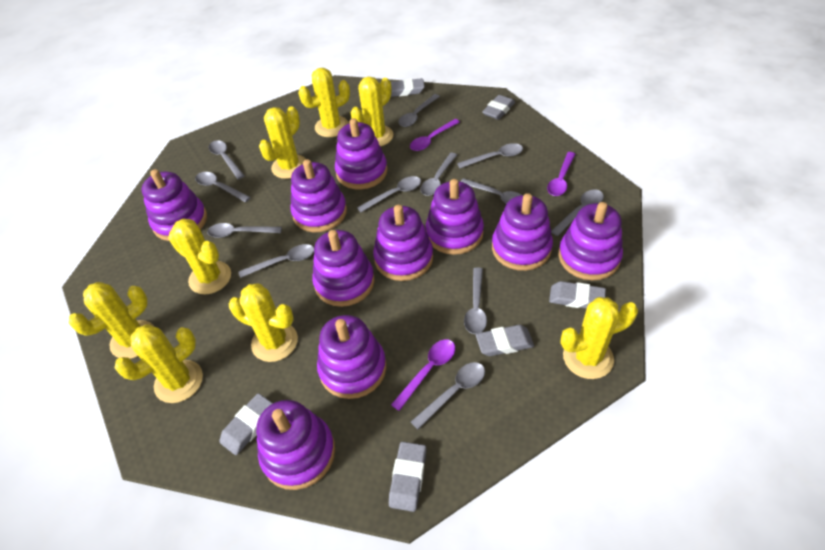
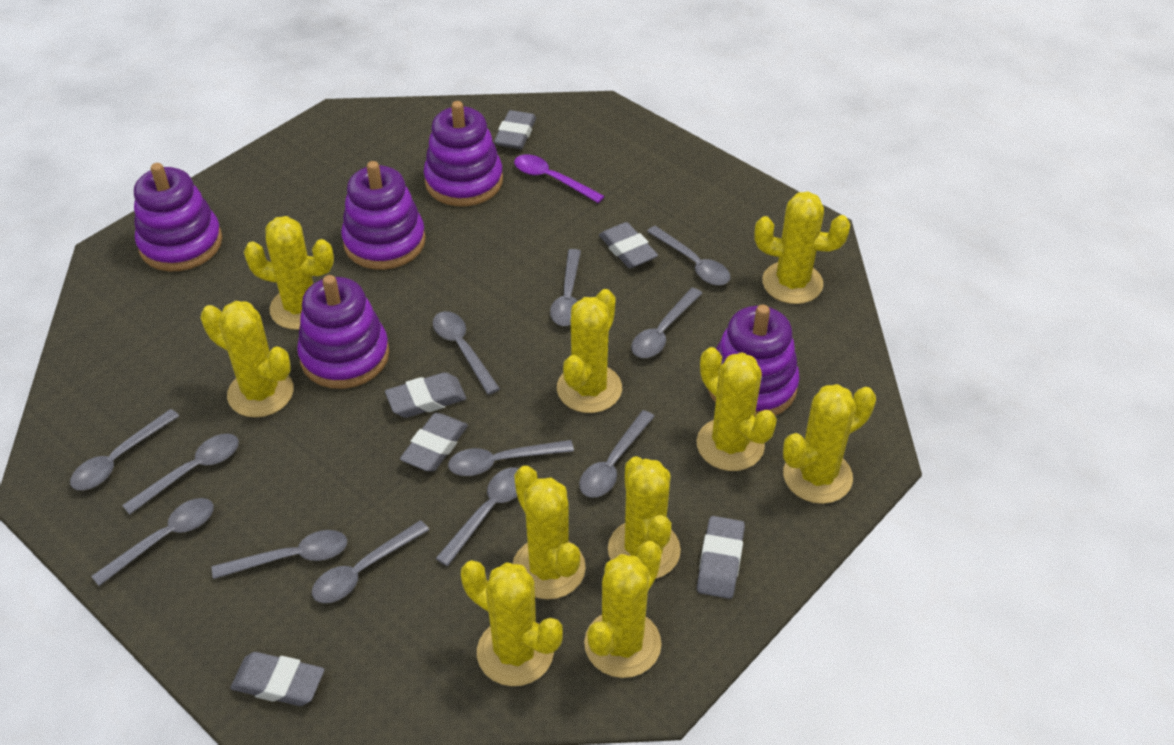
purple spoon: 3 -> 1
purple stacking toy: 10 -> 5
yellow cactus: 8 -> 10

